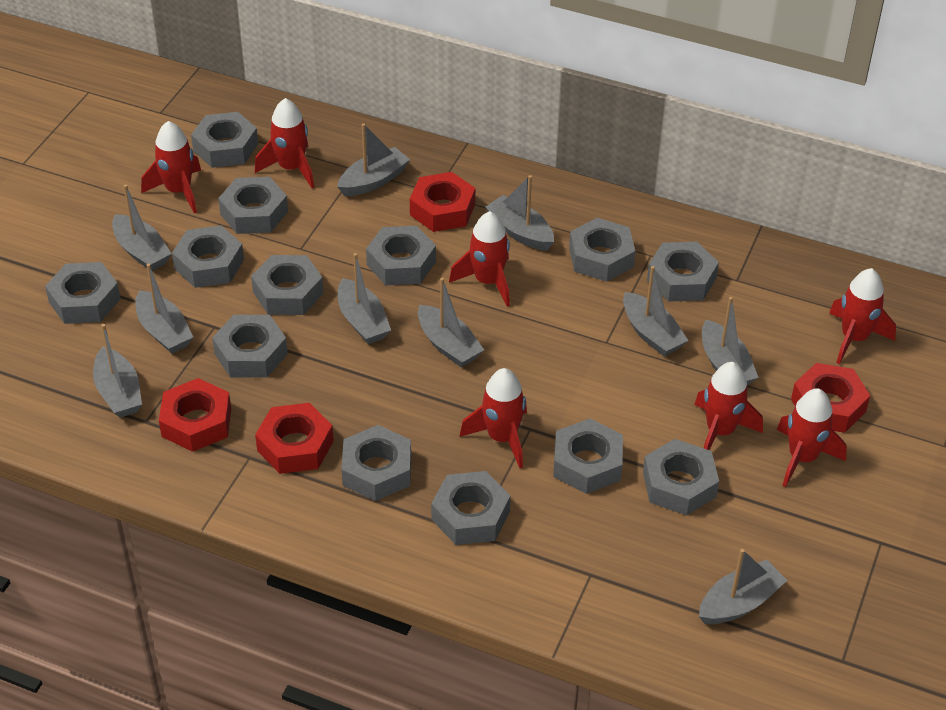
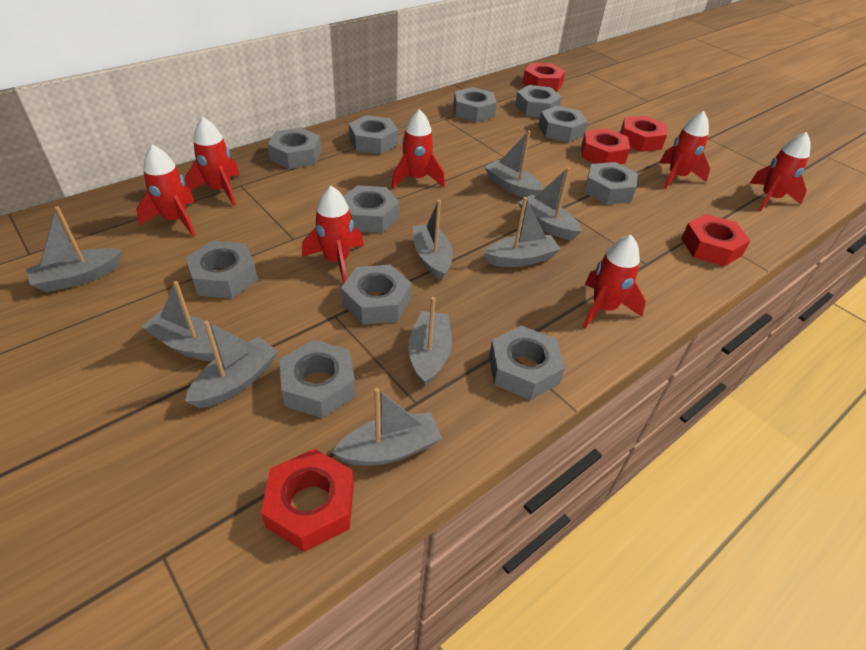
grey boat: 10 -> 9
grey nut: 13 -> 11
red nut: 4 -> 5

